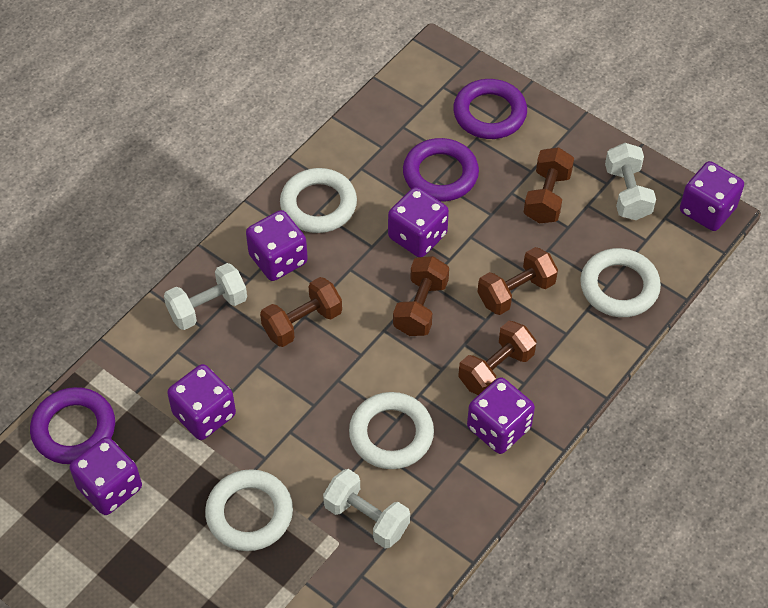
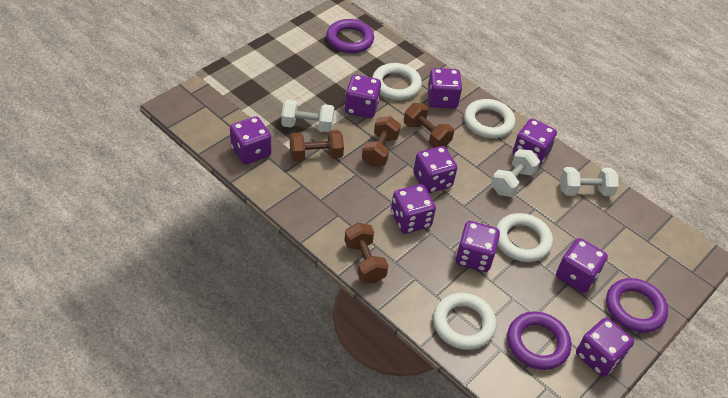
brown dumbbell: 5 -> 4
purple dice: 6 -> 9

